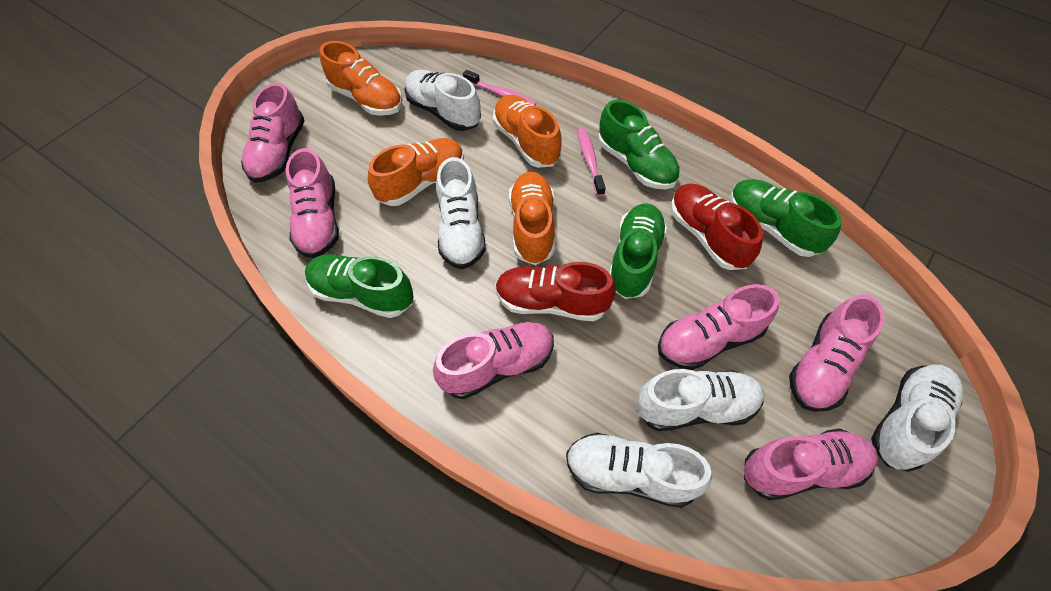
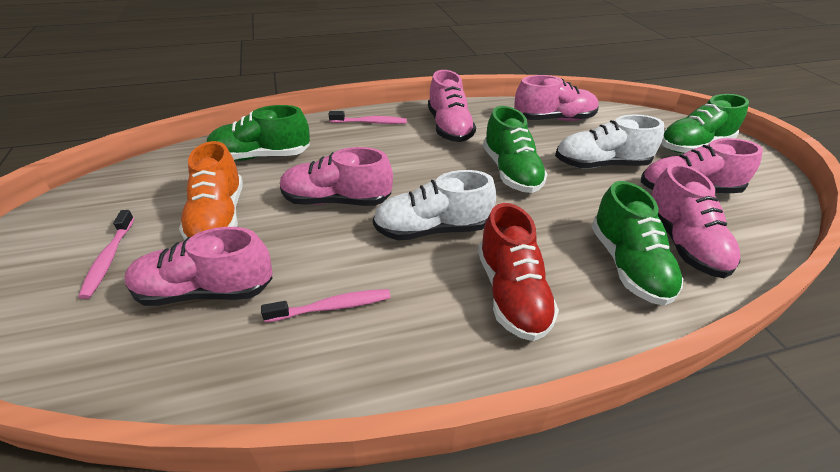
orange shoe: 4 -> 1
pink toothbrush: 2 -> 3
red shoe: 2 -> 1
white shoe: 5 -> 2

